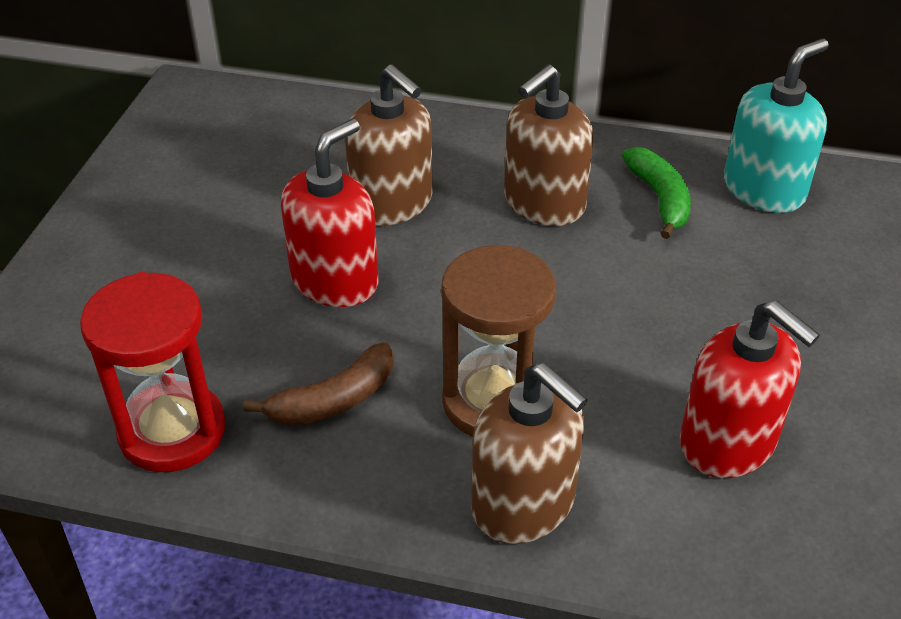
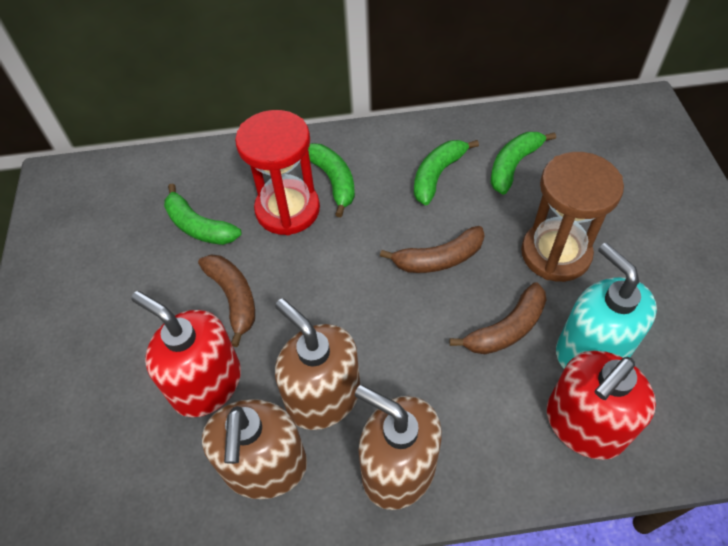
brown banana: 1 -> 3
green banana: 1 -> 4

